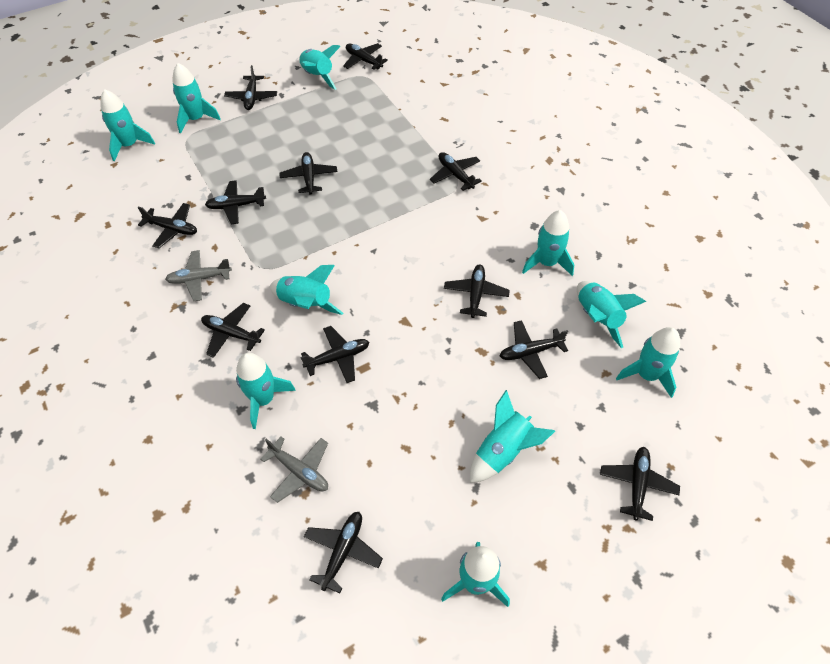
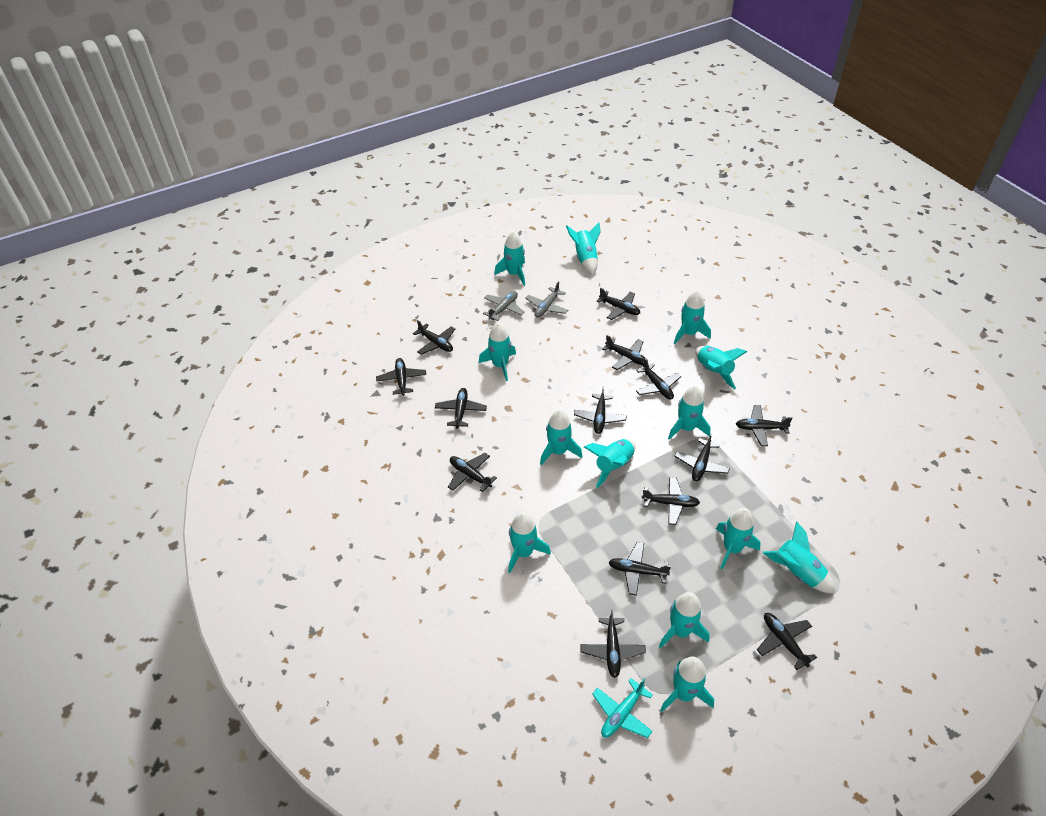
black plane: 12 -> 14
turquoise plane: 0 -> 1
turquoise rocket: 10 -> 13

